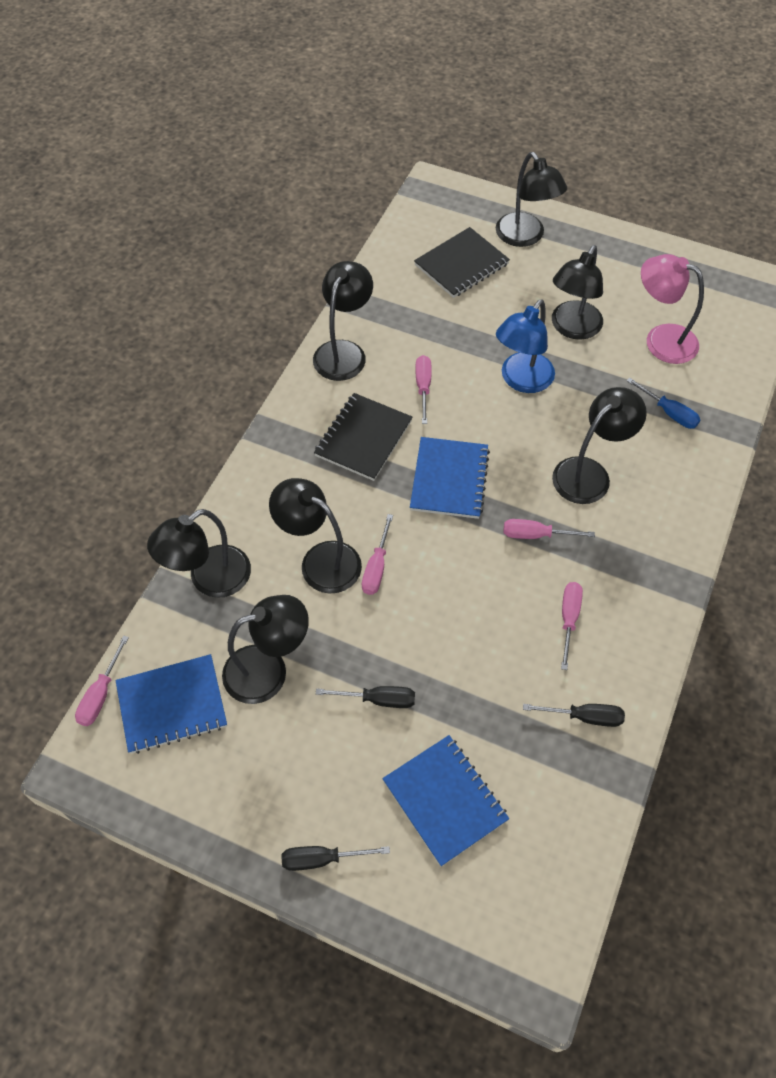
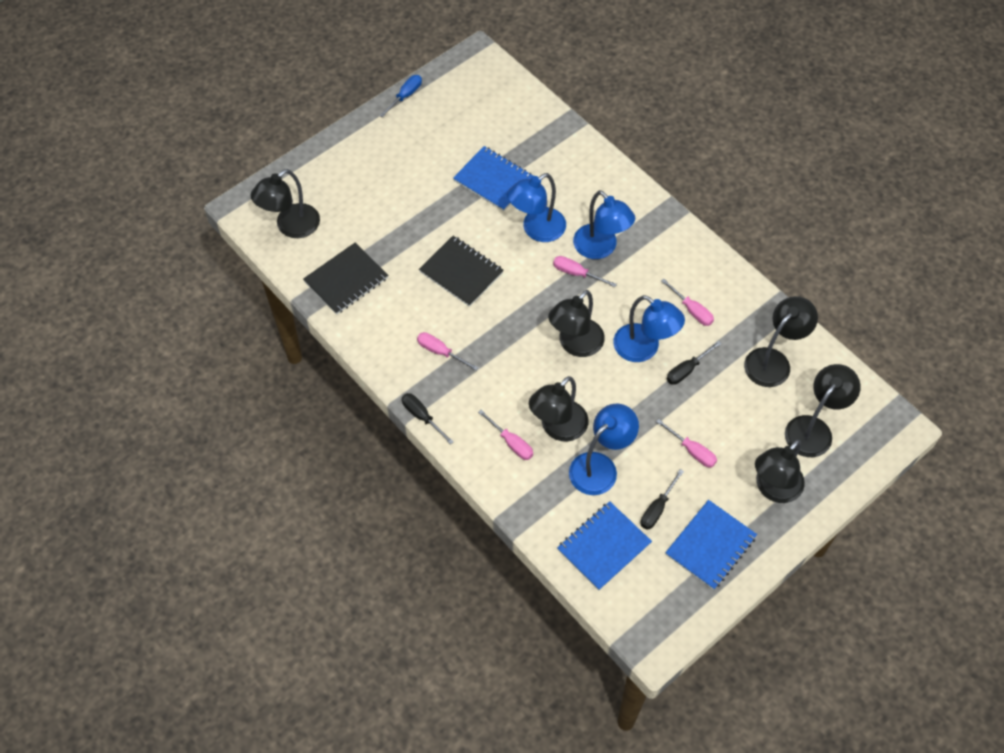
black lamp: 7 -> 6
blue lamp: 1 -> 4
pink lamp: 1 -> 0

